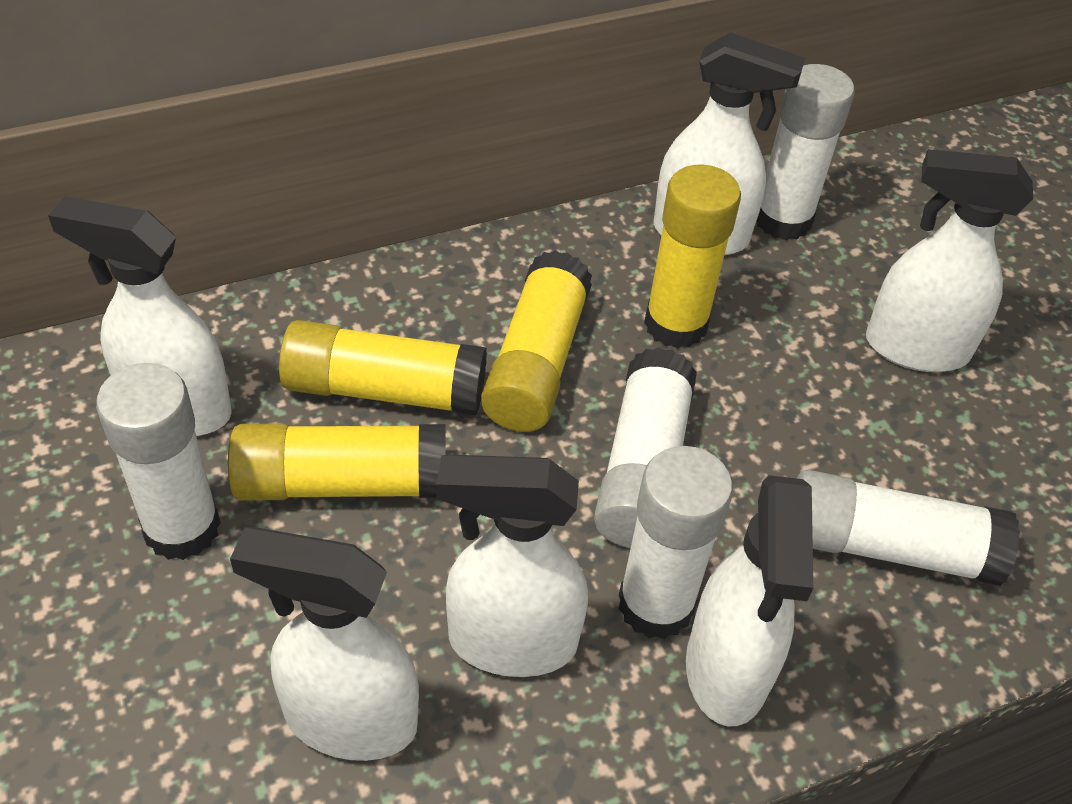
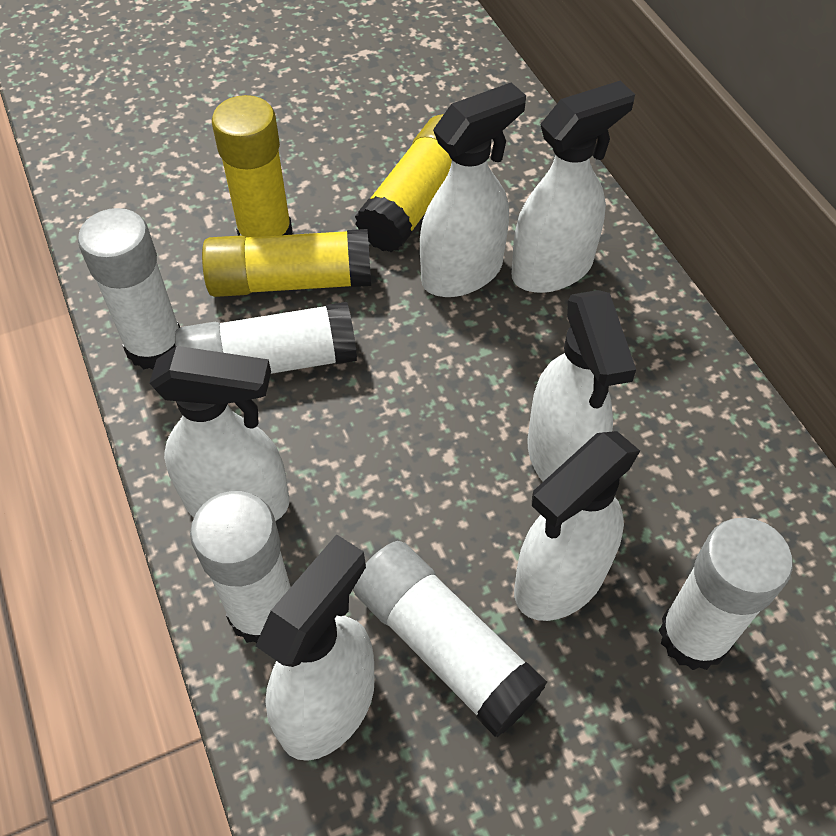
yellow glue stick: 4 -> 3

